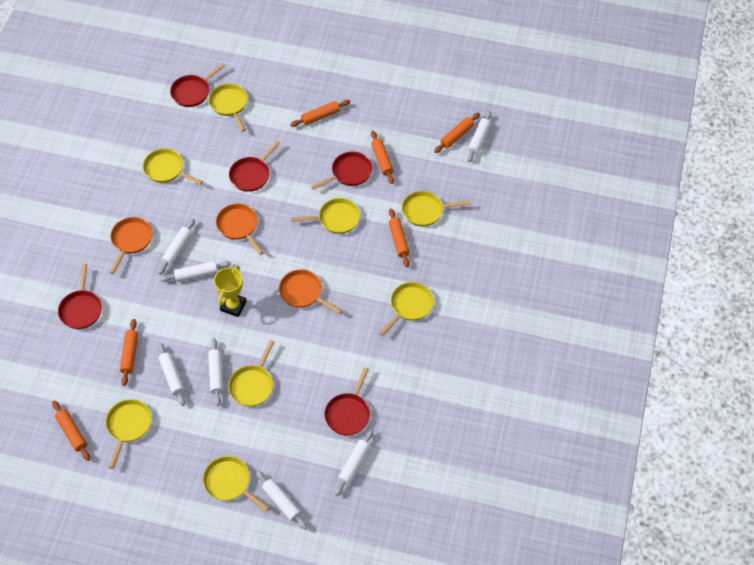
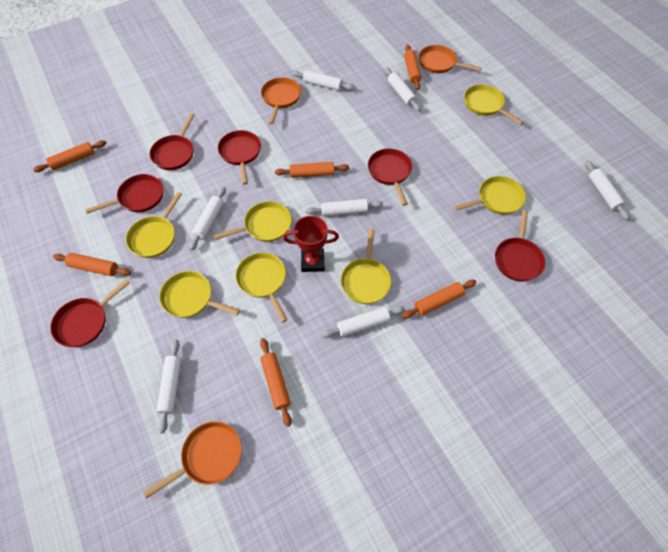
red pan: 5 -> 6
red trophy: 0 -> 1
yellow pan: 8 -> 7
yellow trophy: 1 -> 0

